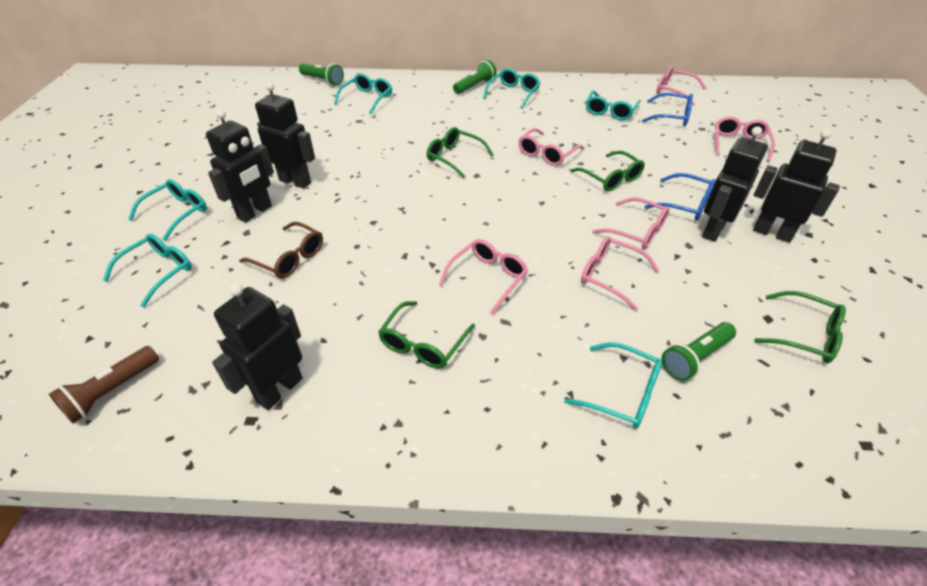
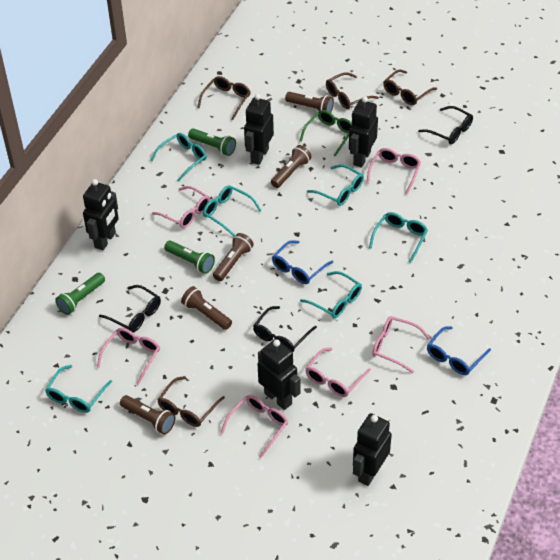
black glasses: 0 -> 3
brown flashlight: 1 -> 5
brown glasses: 1 -> 4
green glasses: 4 -> 1

